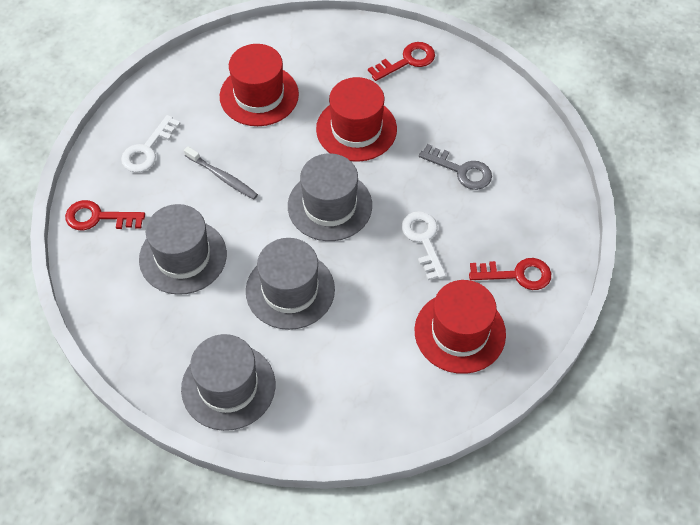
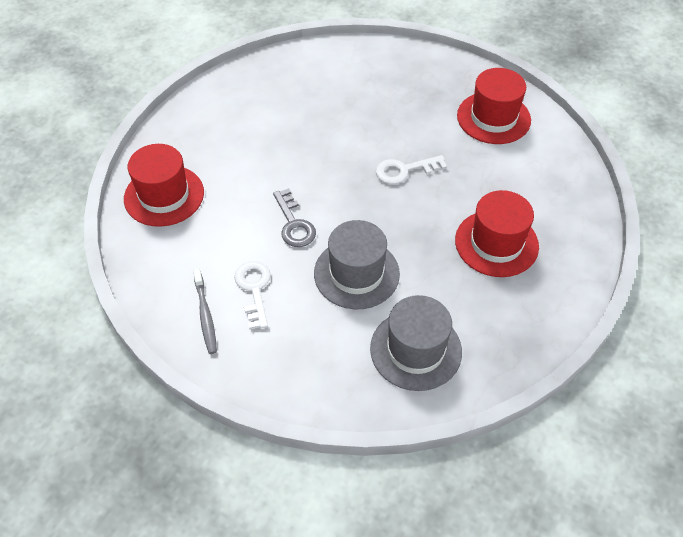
grey hat: 4 -> 2
red key: 3 -> 0

